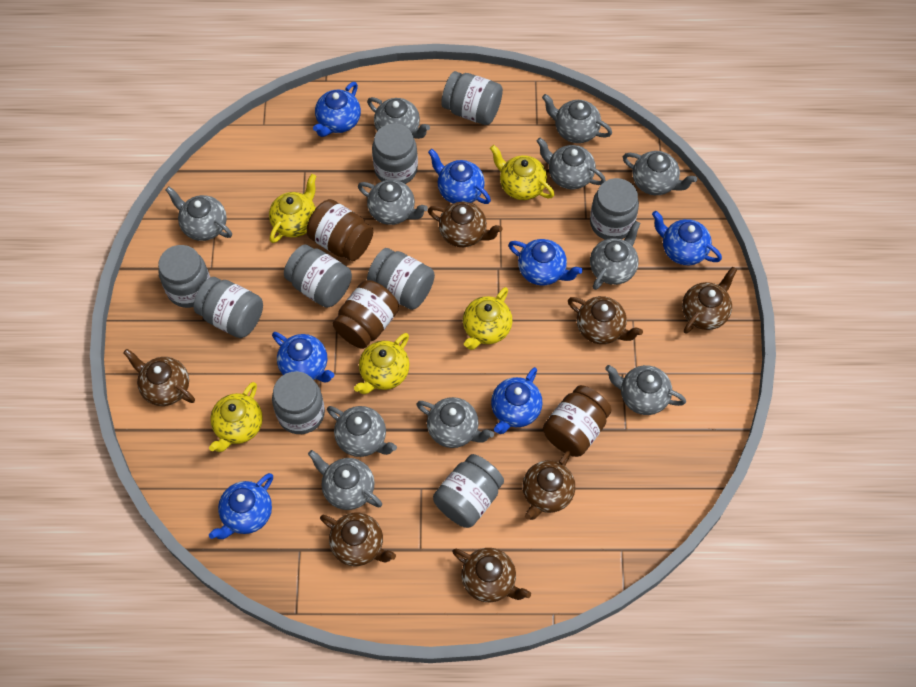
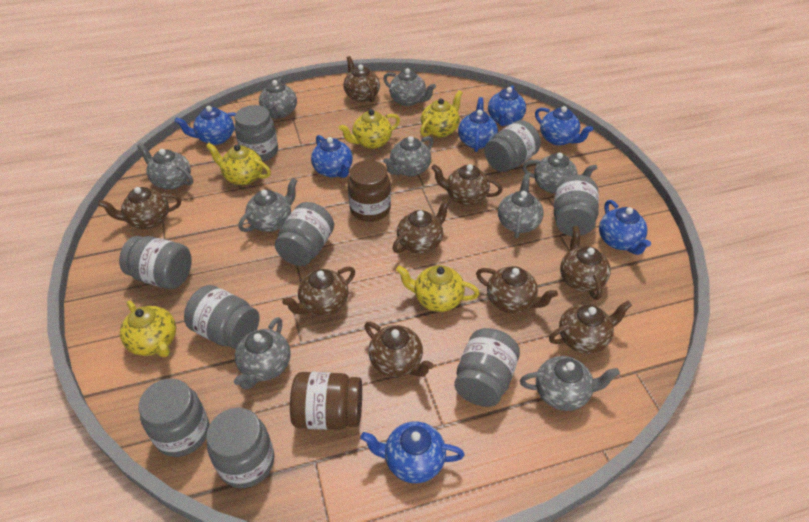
brown jar: 3 -> 2
brown teapot: 7 -> 9
grey teapot: 11 -> 9

